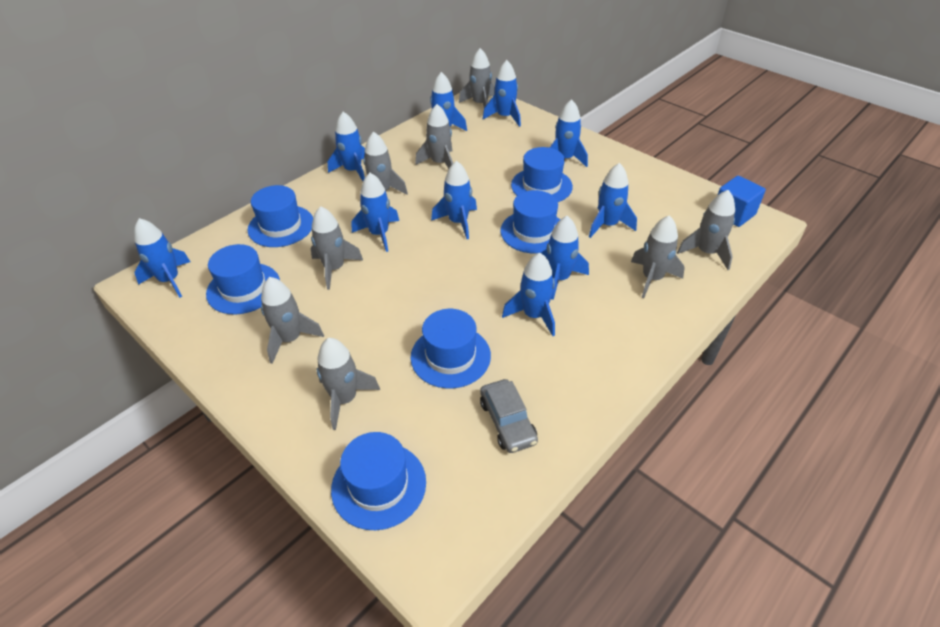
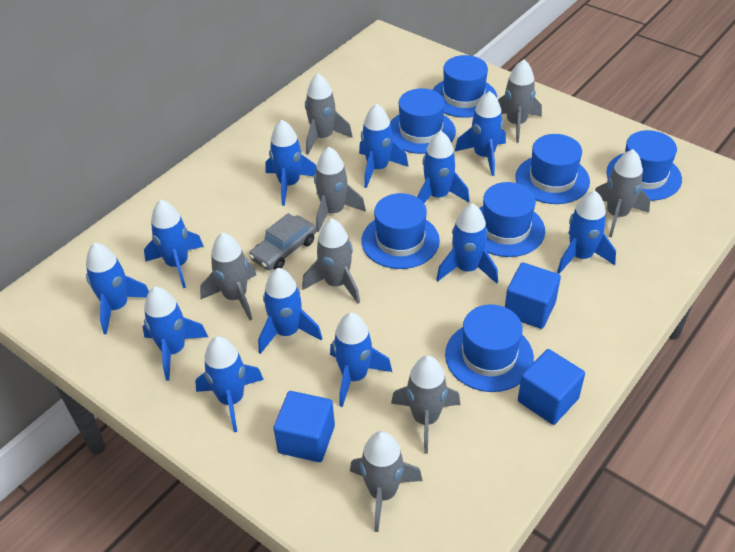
blue cube: 1 -> 3
blue hat: 6 -> 7
blue rocket: 10 -> 12

